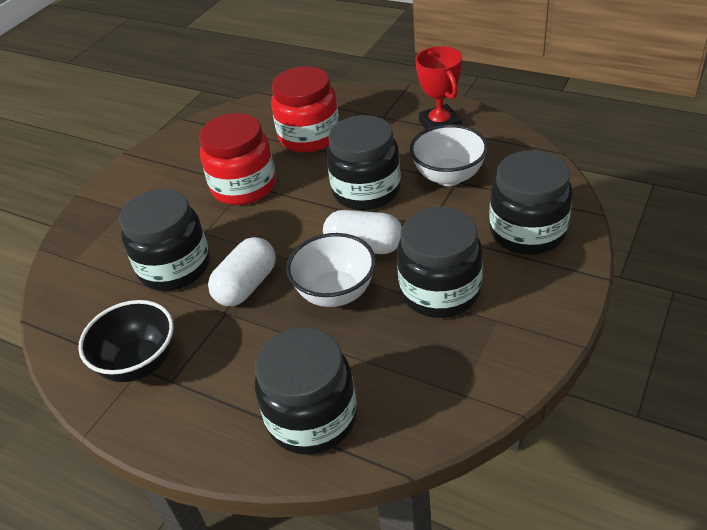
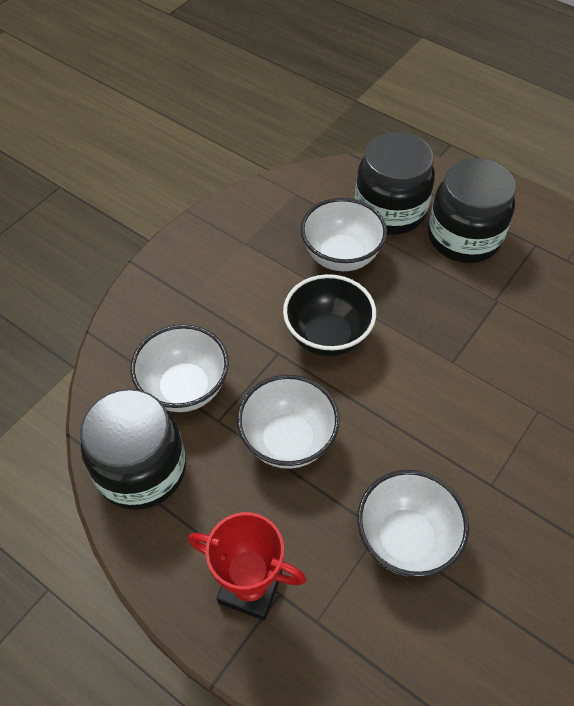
black jar: 5 -> 3
red jar: 2 -> 0
white bowl: 2 -> 4
white capsule: 2 -> 0

